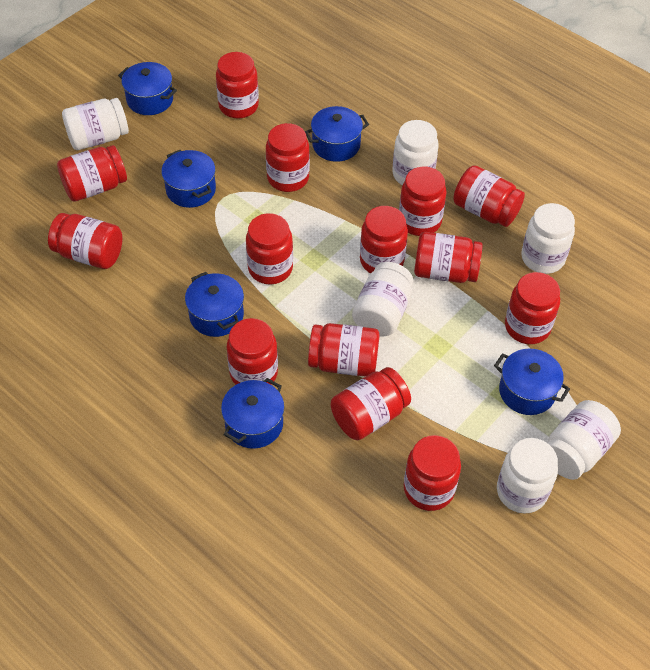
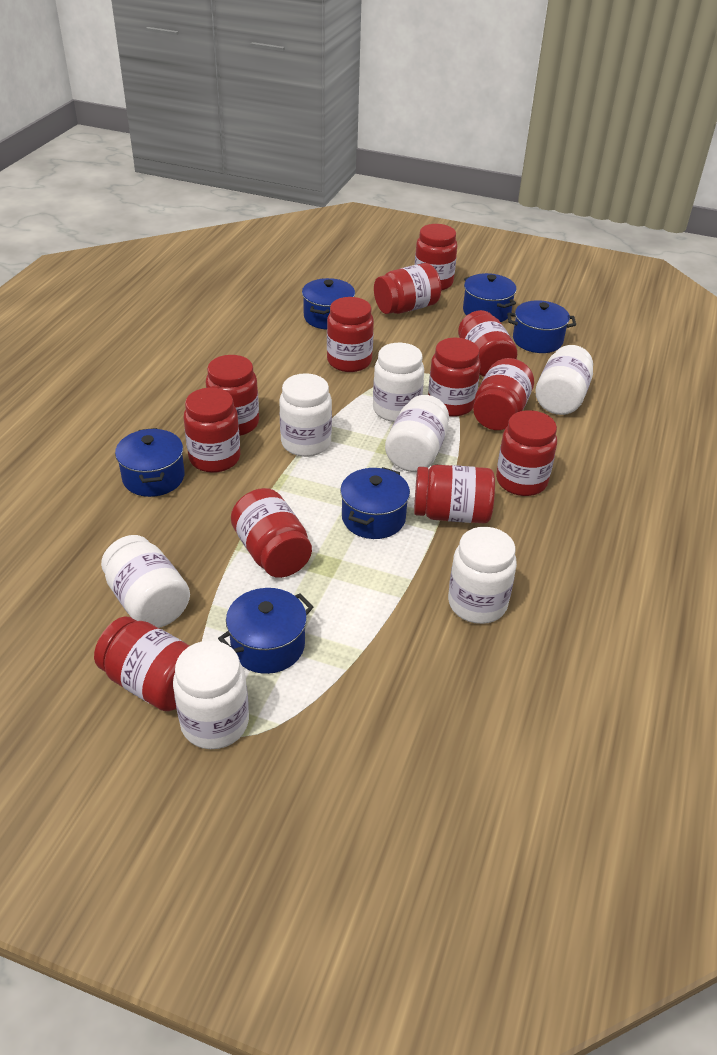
red jar: 14 -> 12
white jar: 6 -> 7

